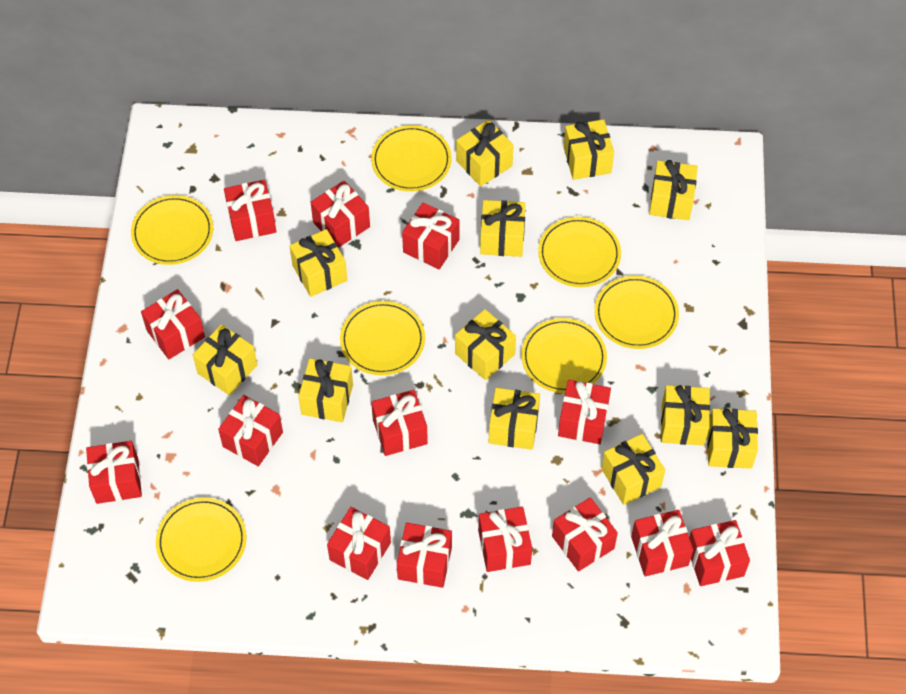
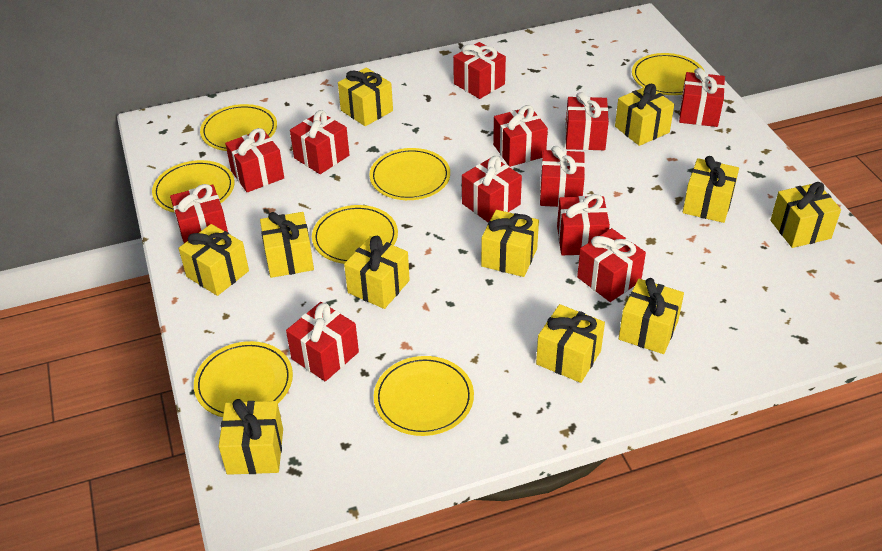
red gift: 14 -> 12
yellow gift: 12 -> 11

